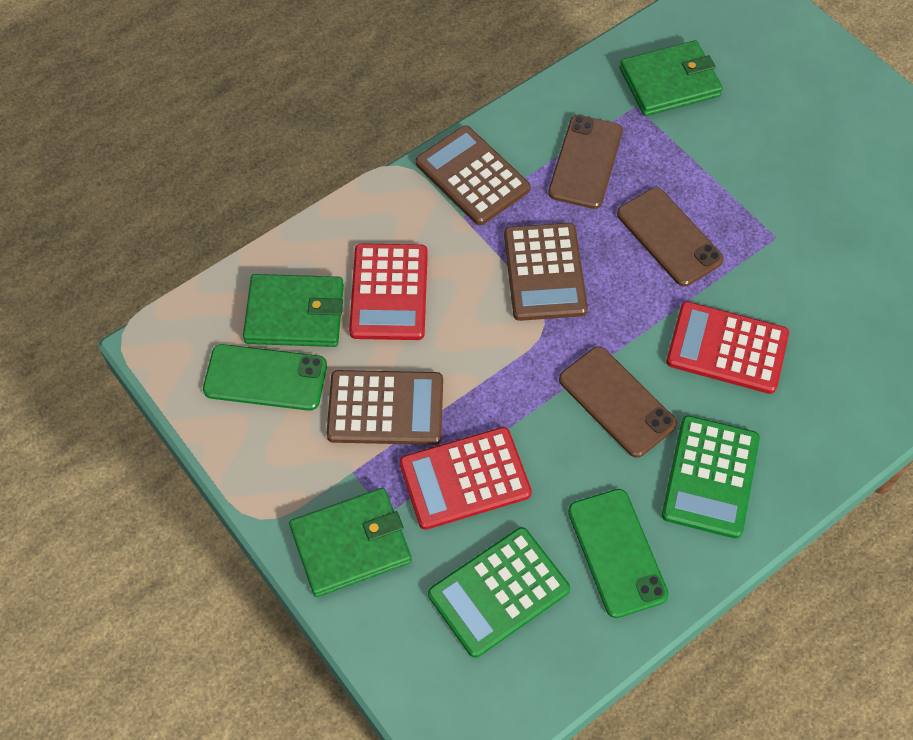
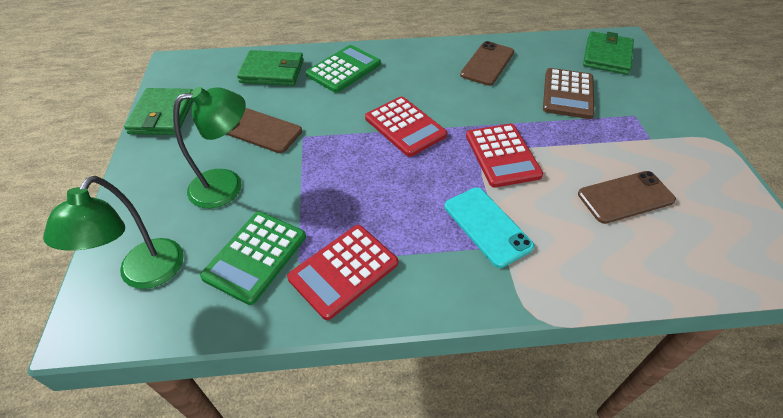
brown calculator: 3 -> 1
green lamp: 0 -> 2
green phone: 2 -> 0
turquoise phone: 0 -> 1

